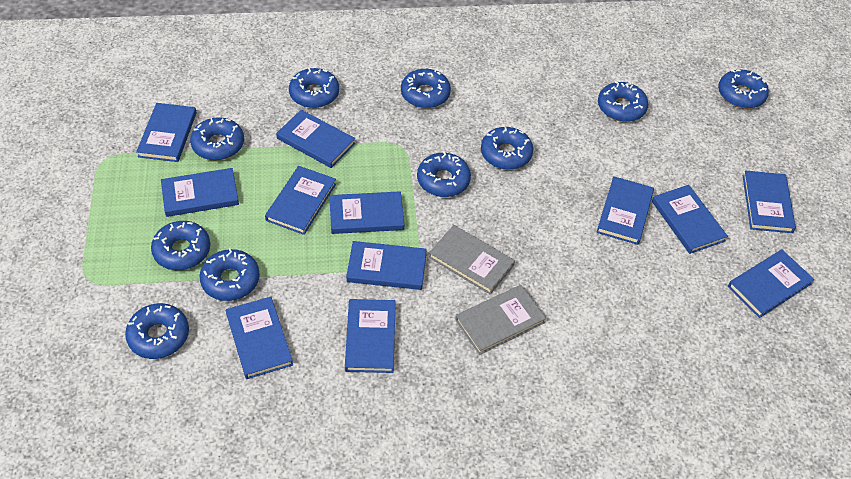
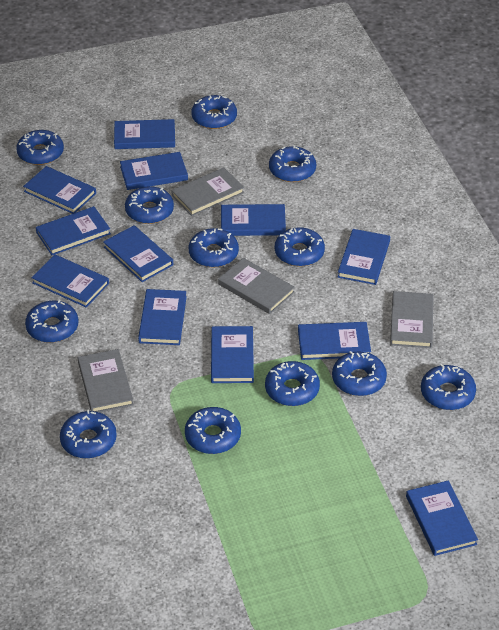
blue donut: 10 -> 12
grey book: 2 -> 4

